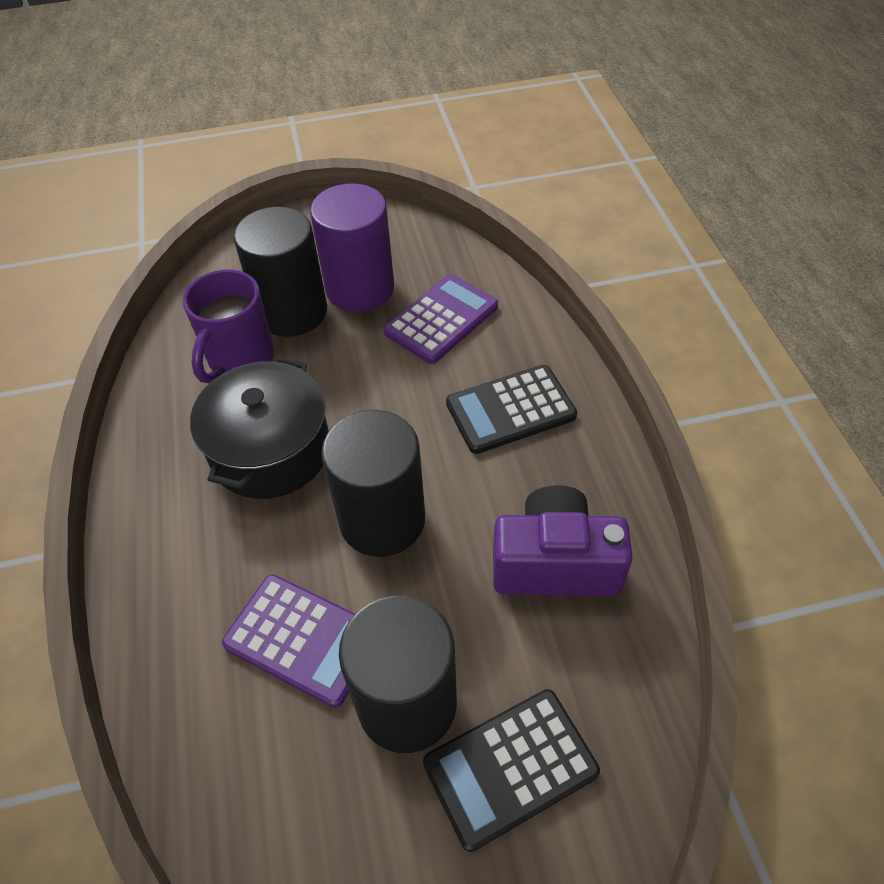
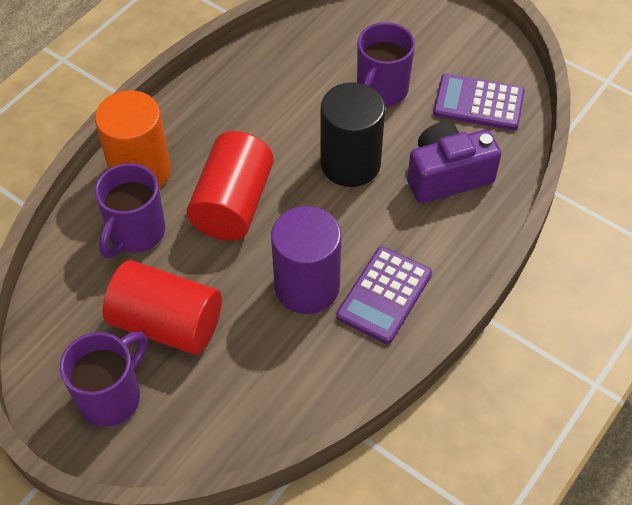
black calculator: 2 -> 0
black cylinder: 3 -> 1
black pot: 1 -> 0
orange cylinder: 0 -> 1
purple mug: 1 -> 3
red cylinder: 0 -> 2

